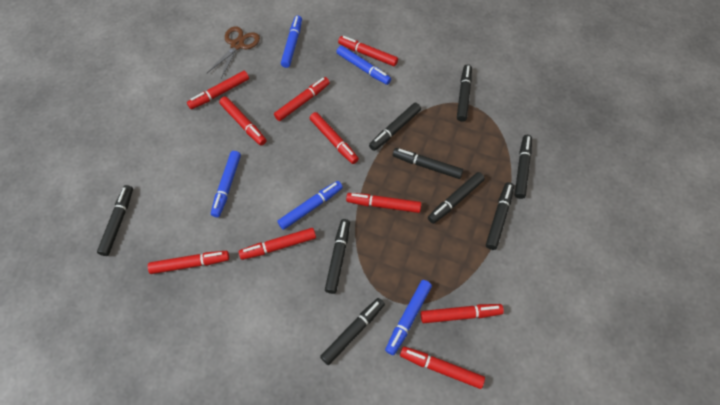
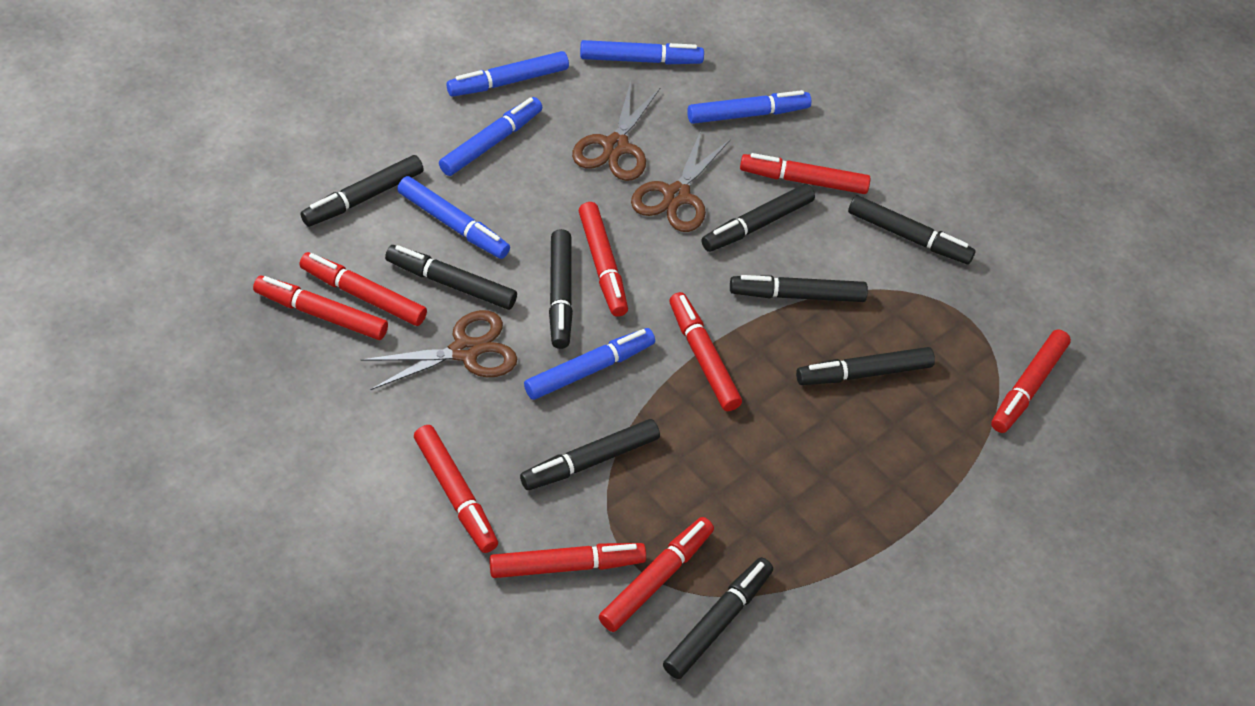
blue marker: 5 -> 6
brown scissors: 1 -> 3
red marker: 10 -> 9

